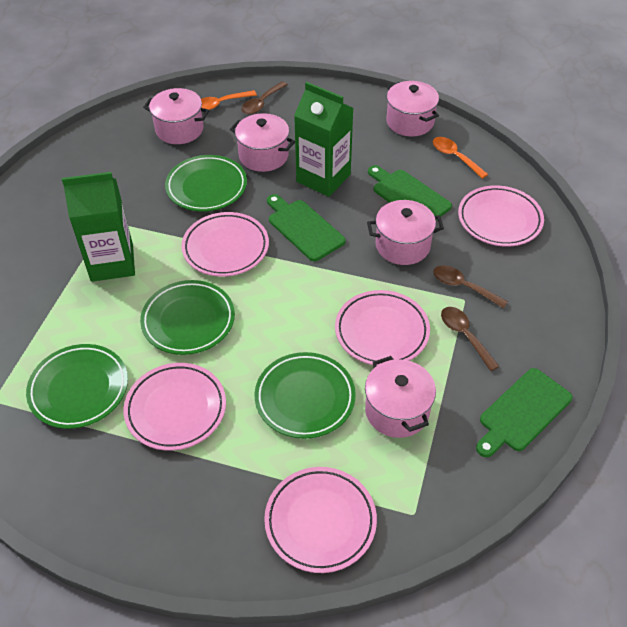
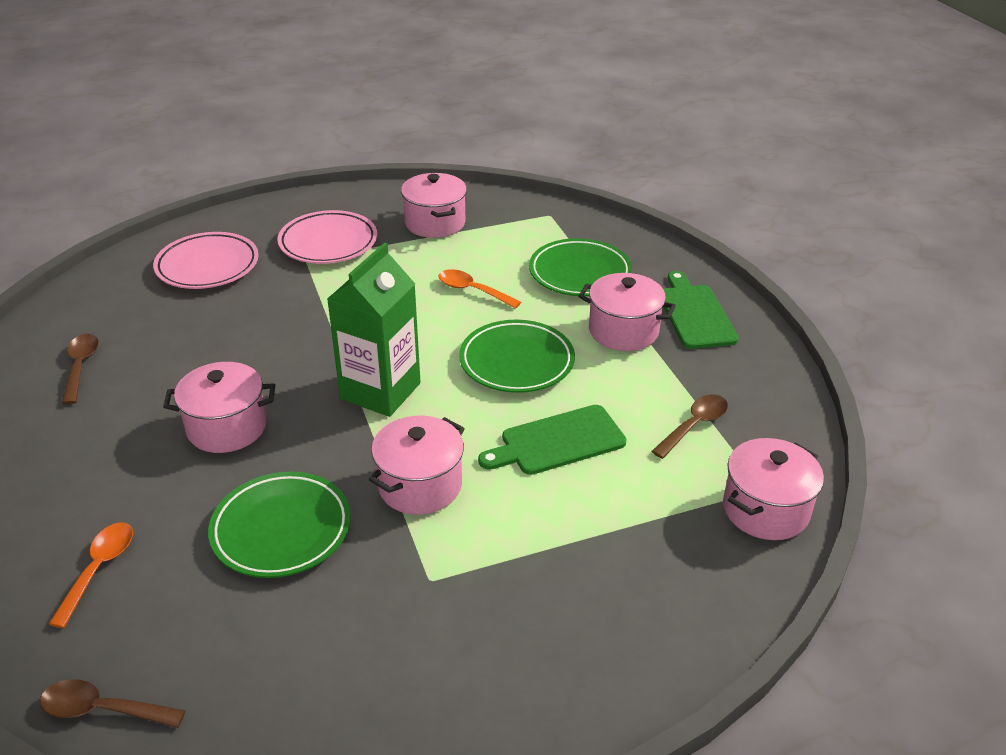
green carton: 2 -> 1
green cutting board: 3 -> 2
green plate: 4 -> 3
pink plate: 5 -> 2

